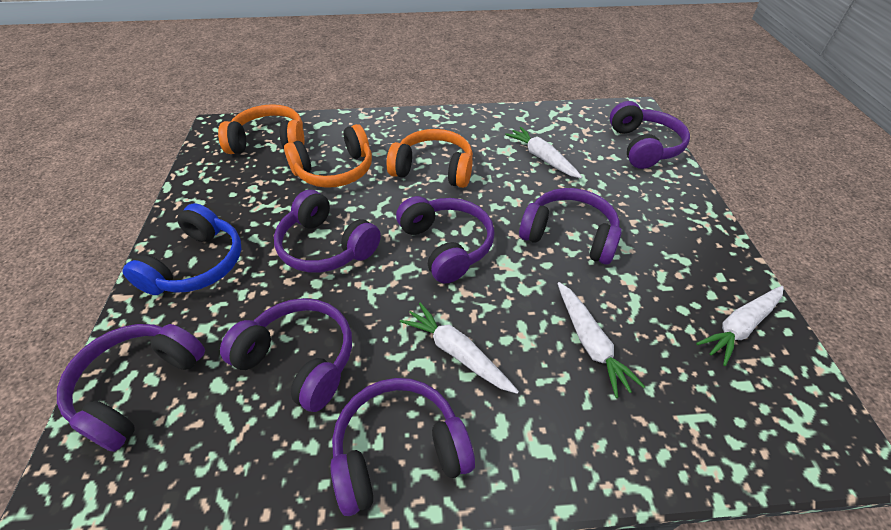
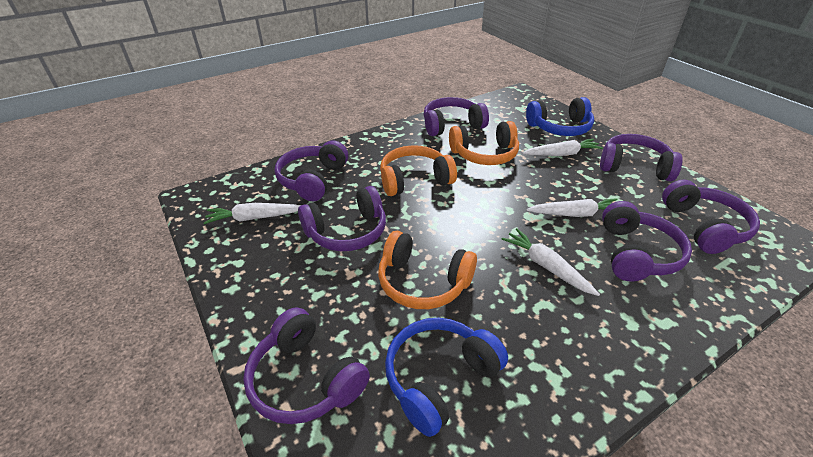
blue headphones: 1 -> 2

